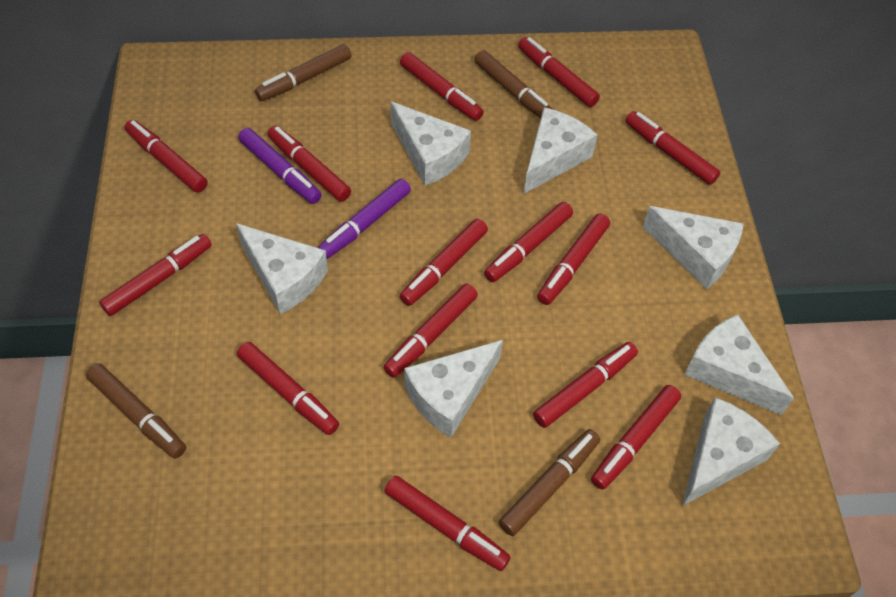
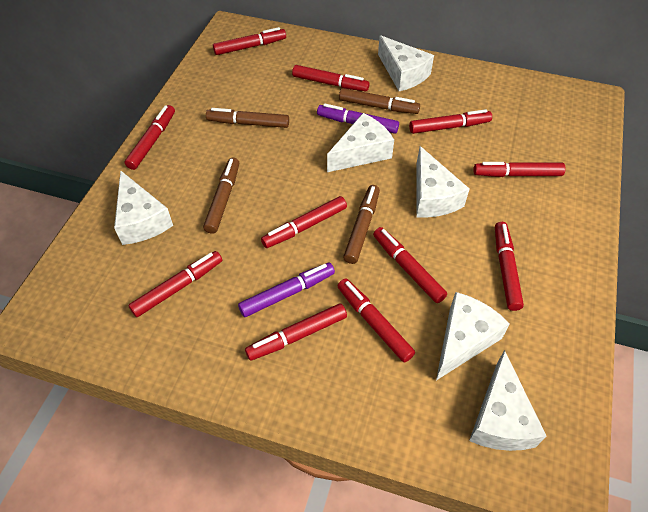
red marker: 14 -> 11
white cheese: 7 -> 6

